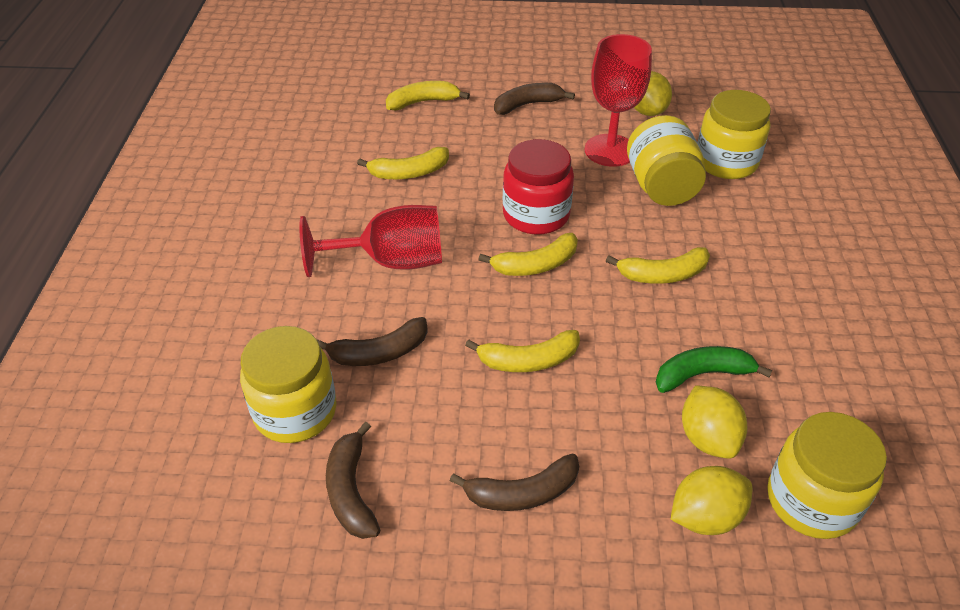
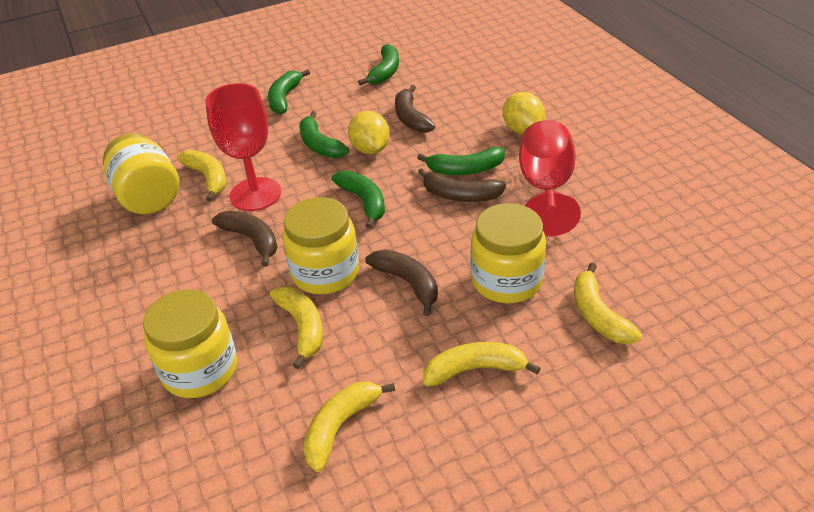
green banana: 1 -> 5
red jar: 1 -> 0
yellow lemon: 3 -> 2

